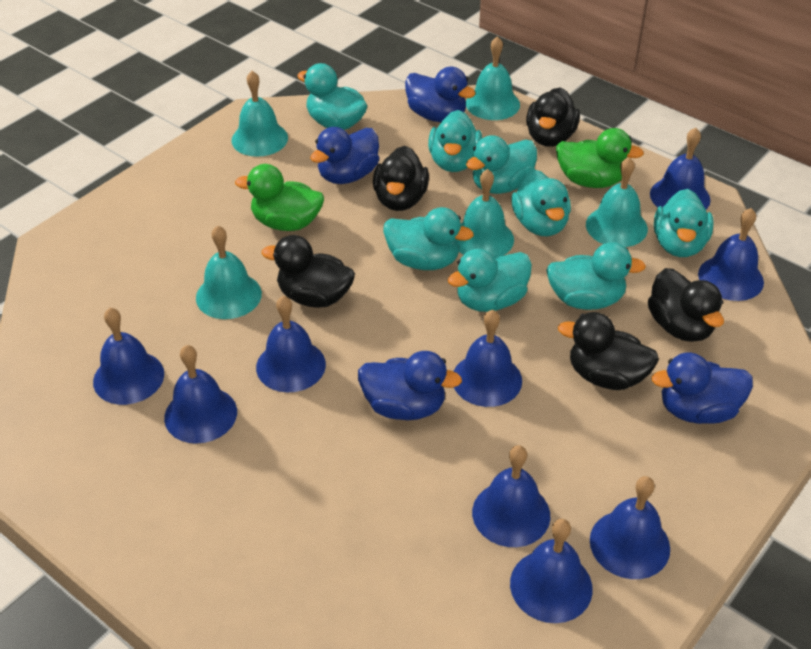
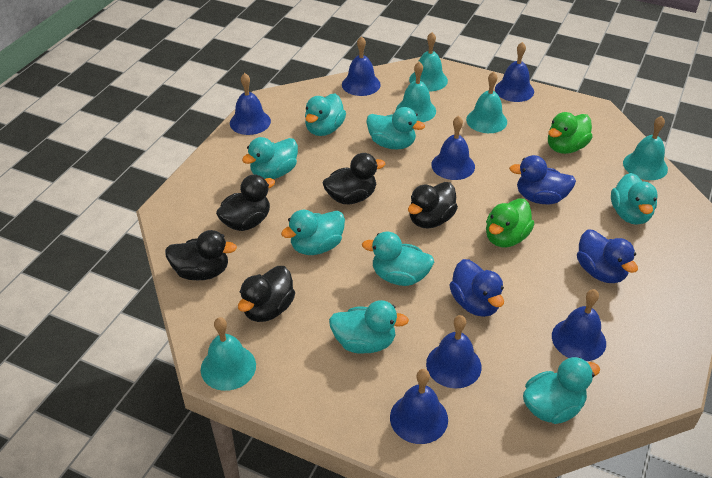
blue bell: 9 -> 7
blue duck: 4 -> 3

